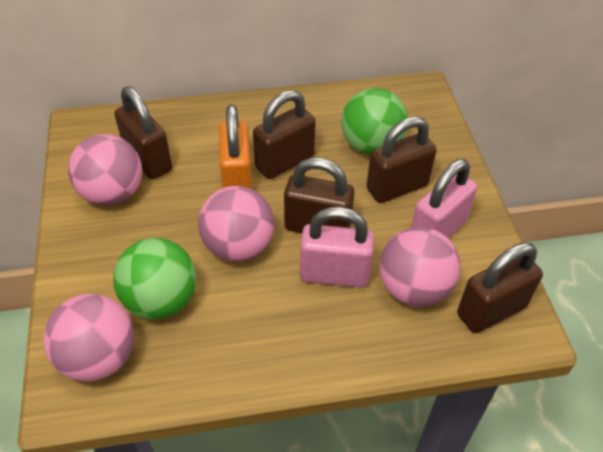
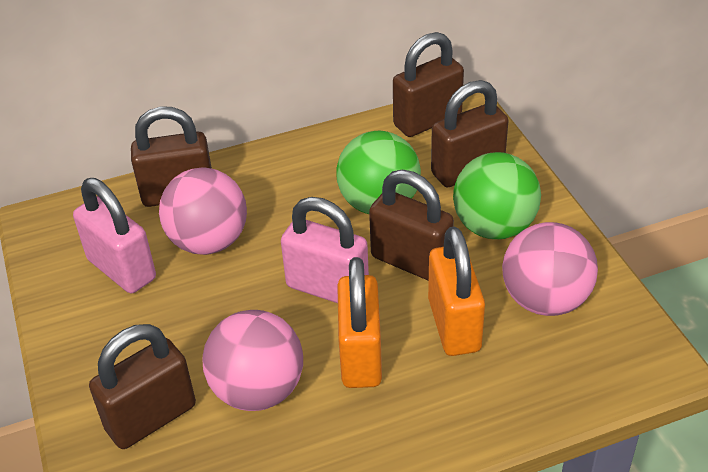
orange padlock: 1 -> 2
pink ball: 4 -> 3

